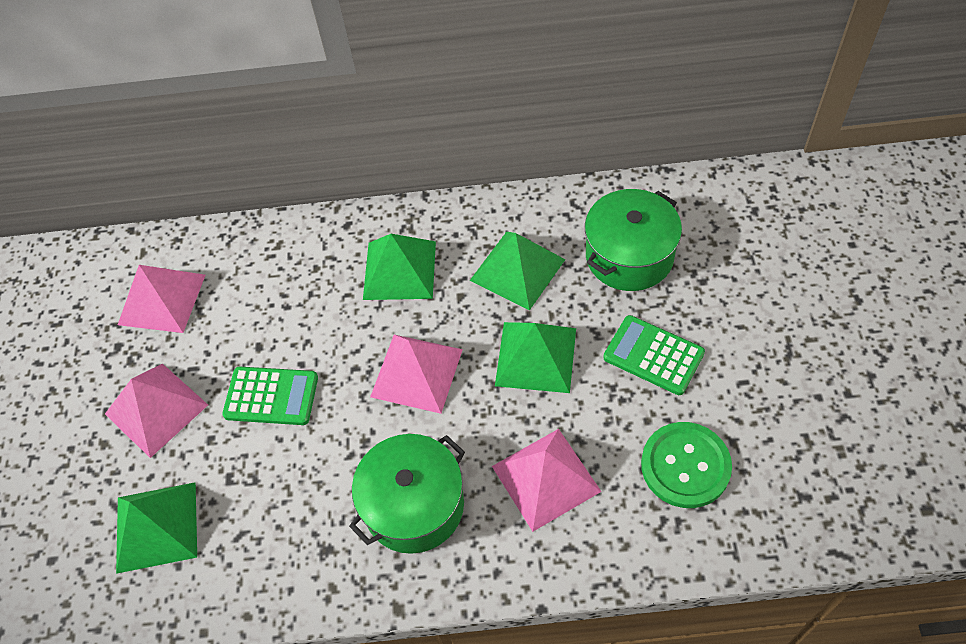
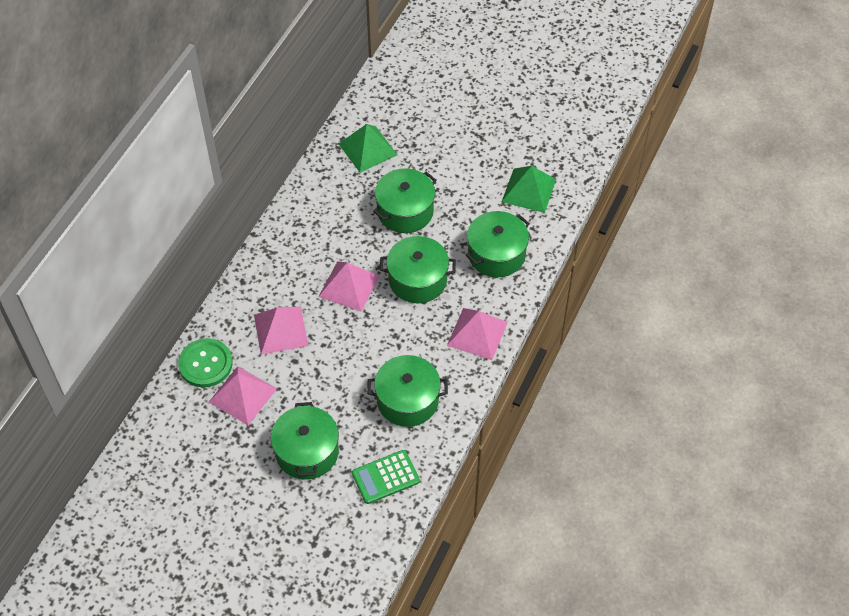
green calculator: 2 -> 1
green pot: 2 -> 5
green pyramid: 4 -> 2

